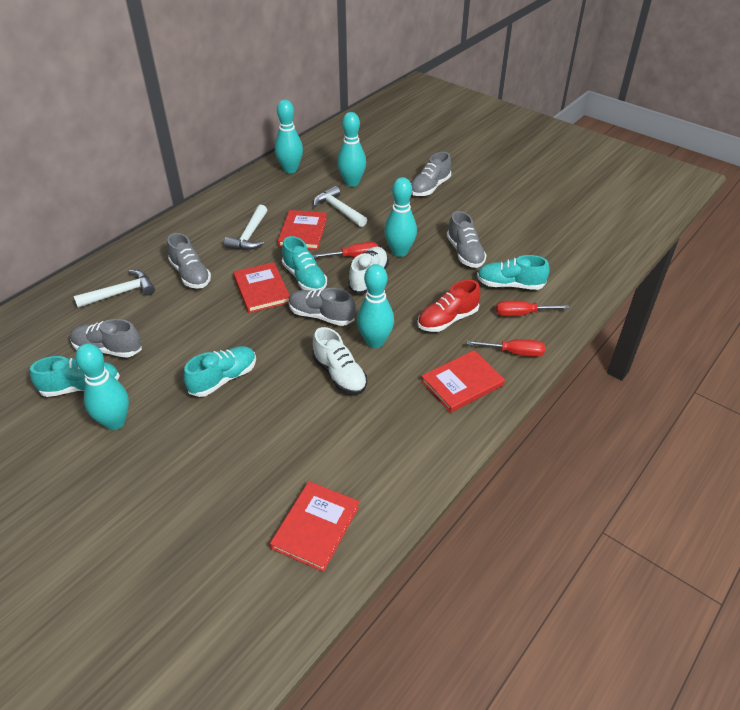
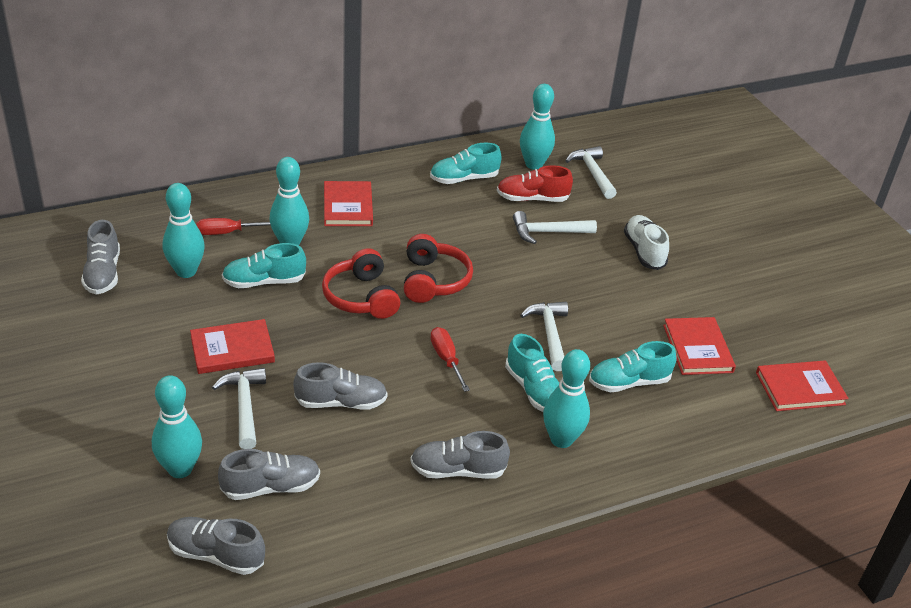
red headphones: 0 -> 2
red screwdriver: 3 -> 2
white hammer: 3 -> 4
white shoe: 2 -> 1

